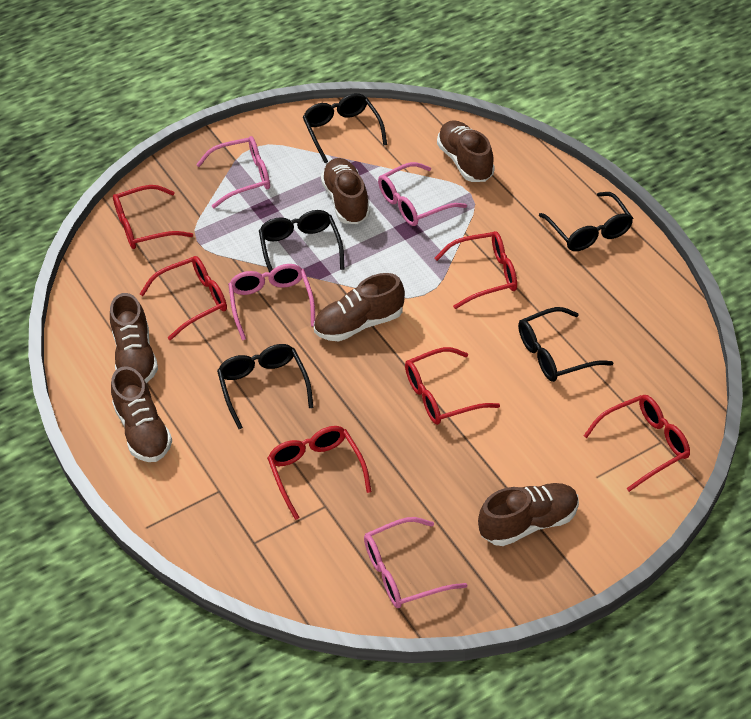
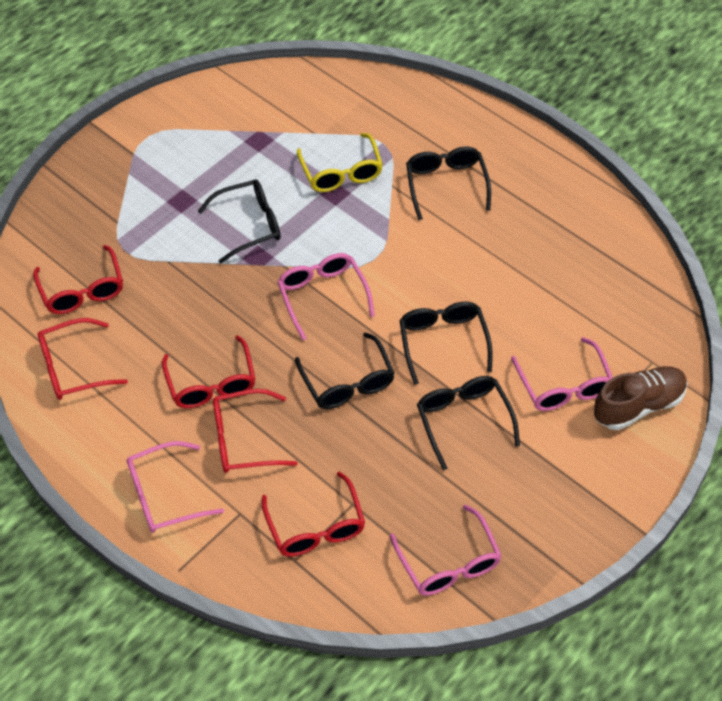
brown shoe: 6 -> 1
red glasses: 6 -> 5
yellow glasses: 0 -> 1

